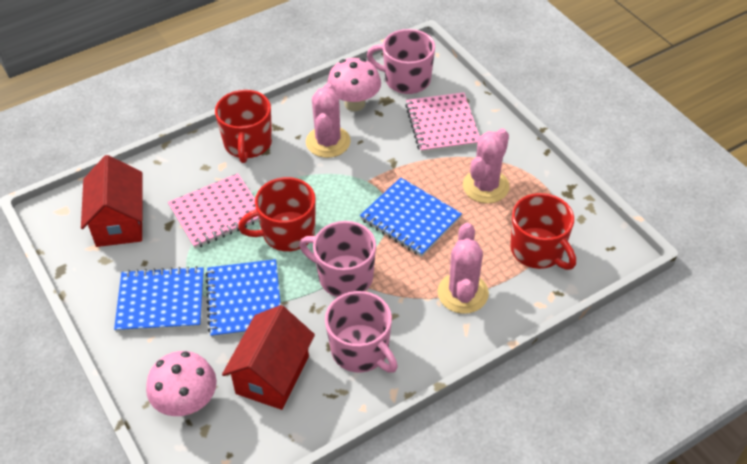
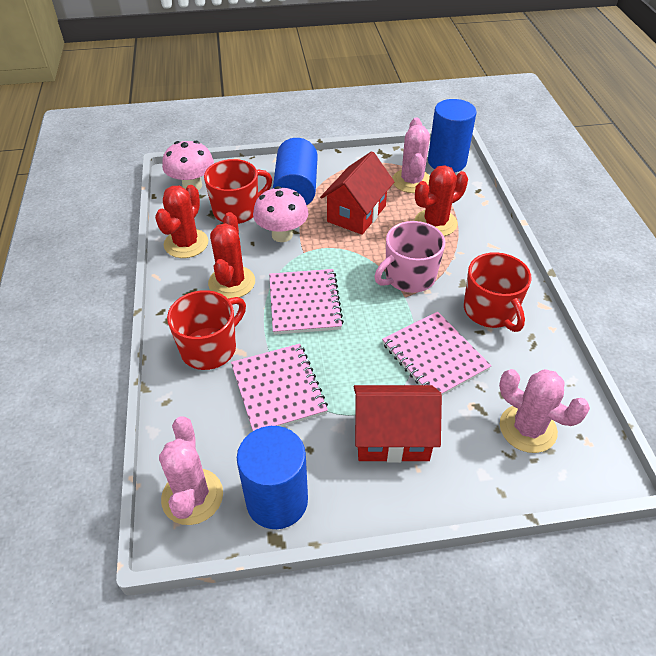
blue cylinder: 0 -> 3
blue notebook: 3 -> 0
pink mug: 3 -> 1
pink notebook: 2 -> 3
red cactus: 0 -> 3

